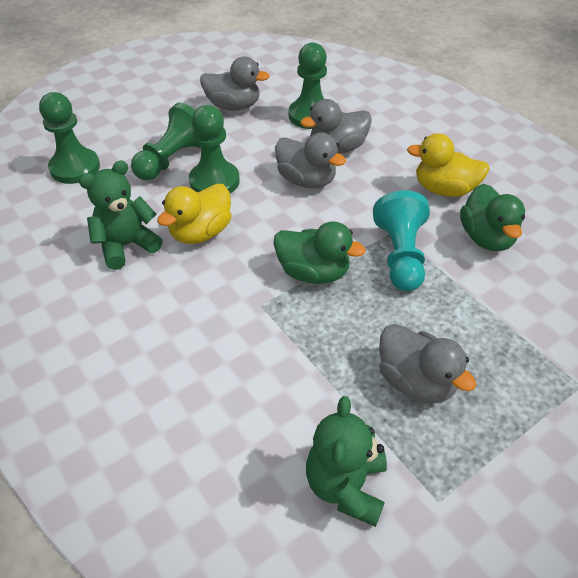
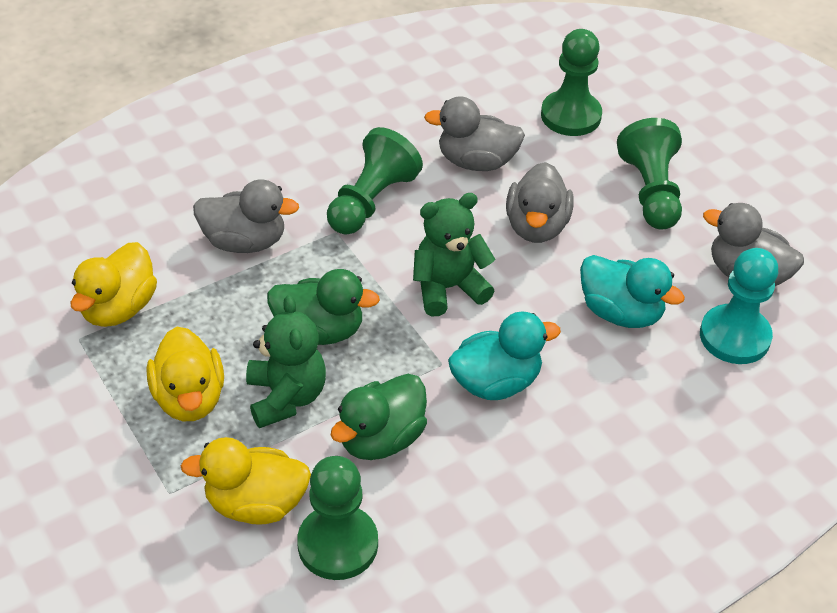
turquoise duck: 0 -> 2
yellow duck: 2 -> 3

